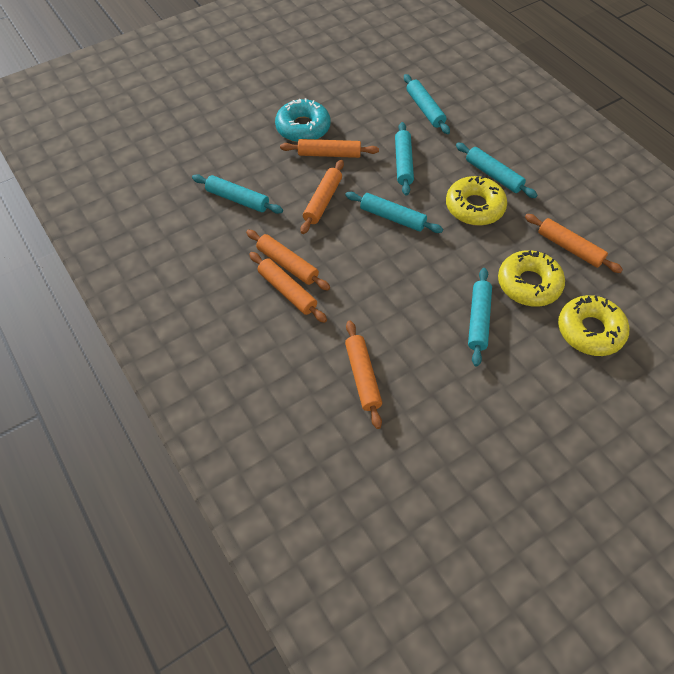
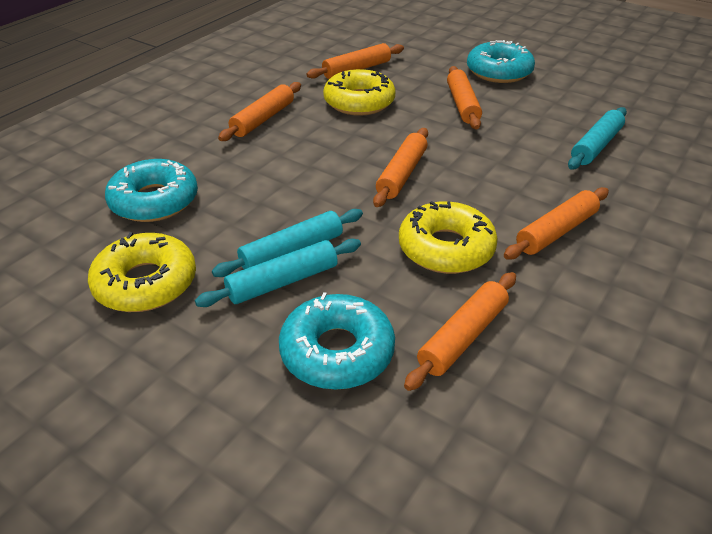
turquoise donut: 1 -> 3
turquoise rolling pin: 6 -> 3

